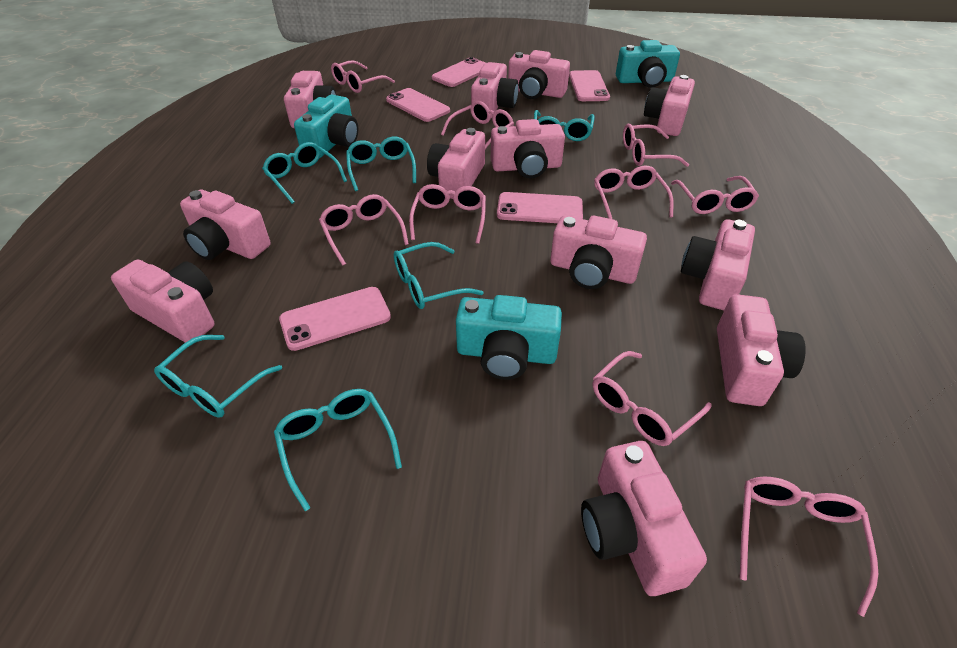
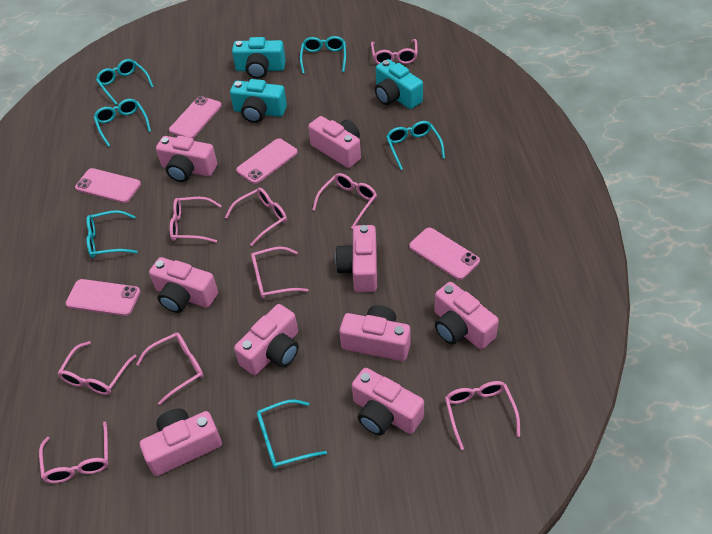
pink camera: 12 -> 9

